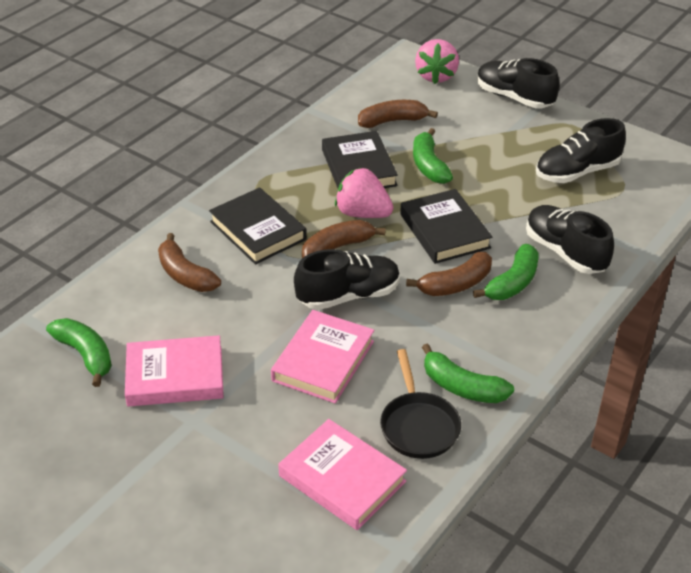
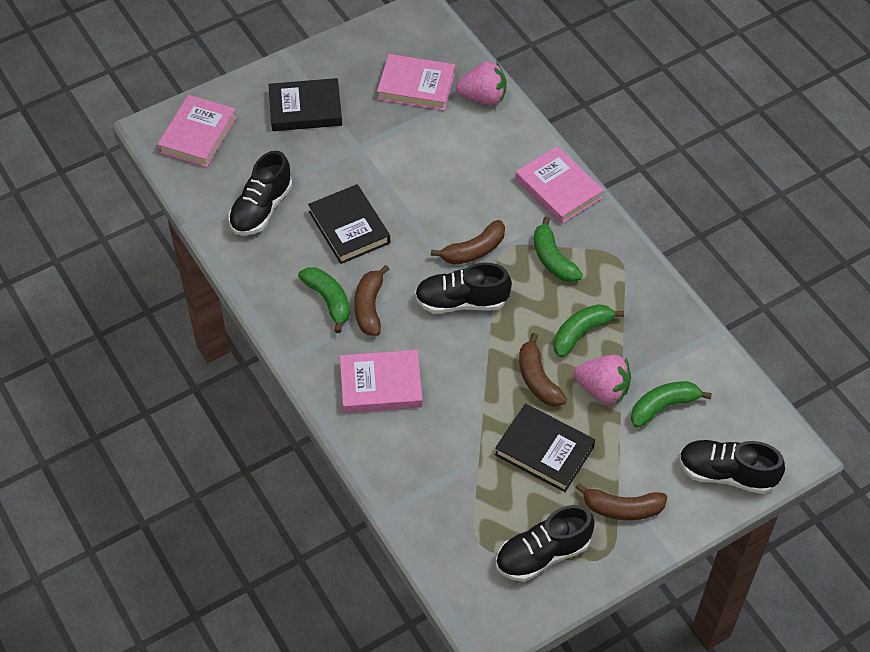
black pan: 1 -> 0
pink book: 3 -> 4

